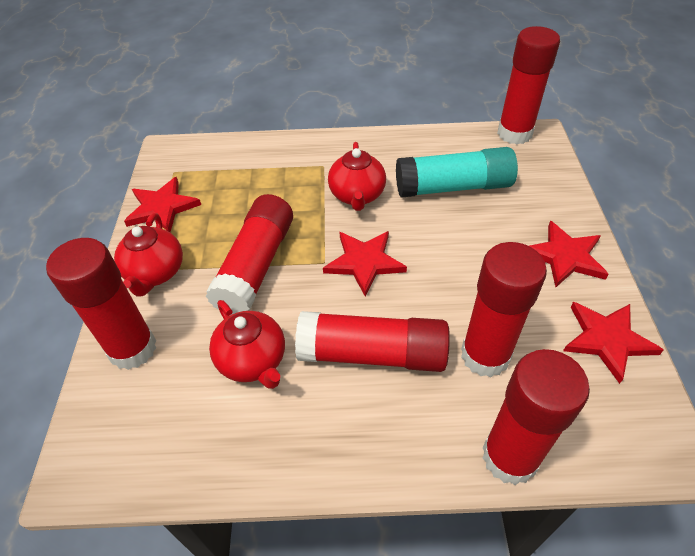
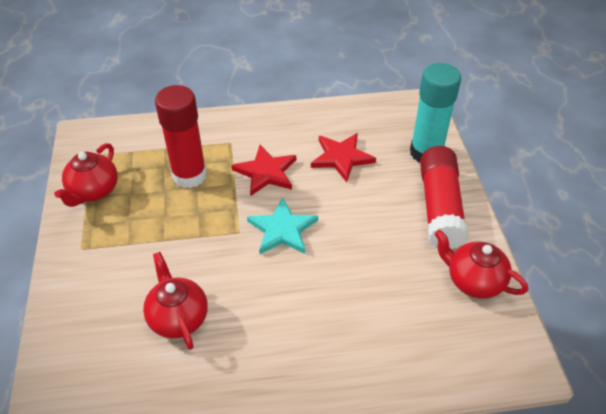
red glue stick: 6 -> 2
red star: 4 -> 2
turquoise star: 0 -> 1

